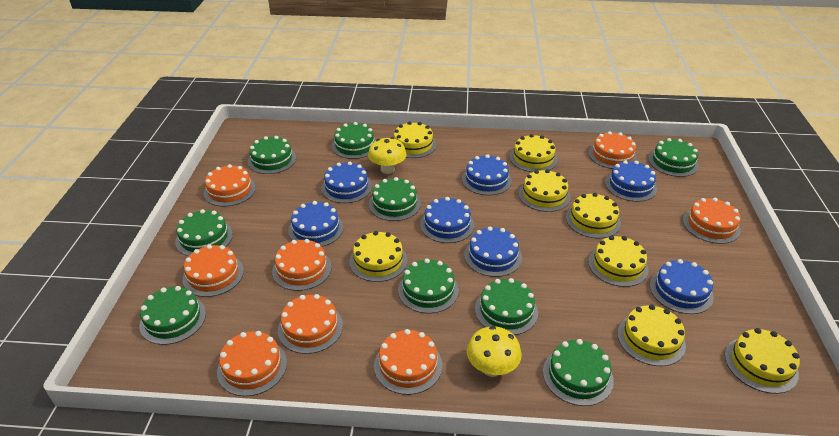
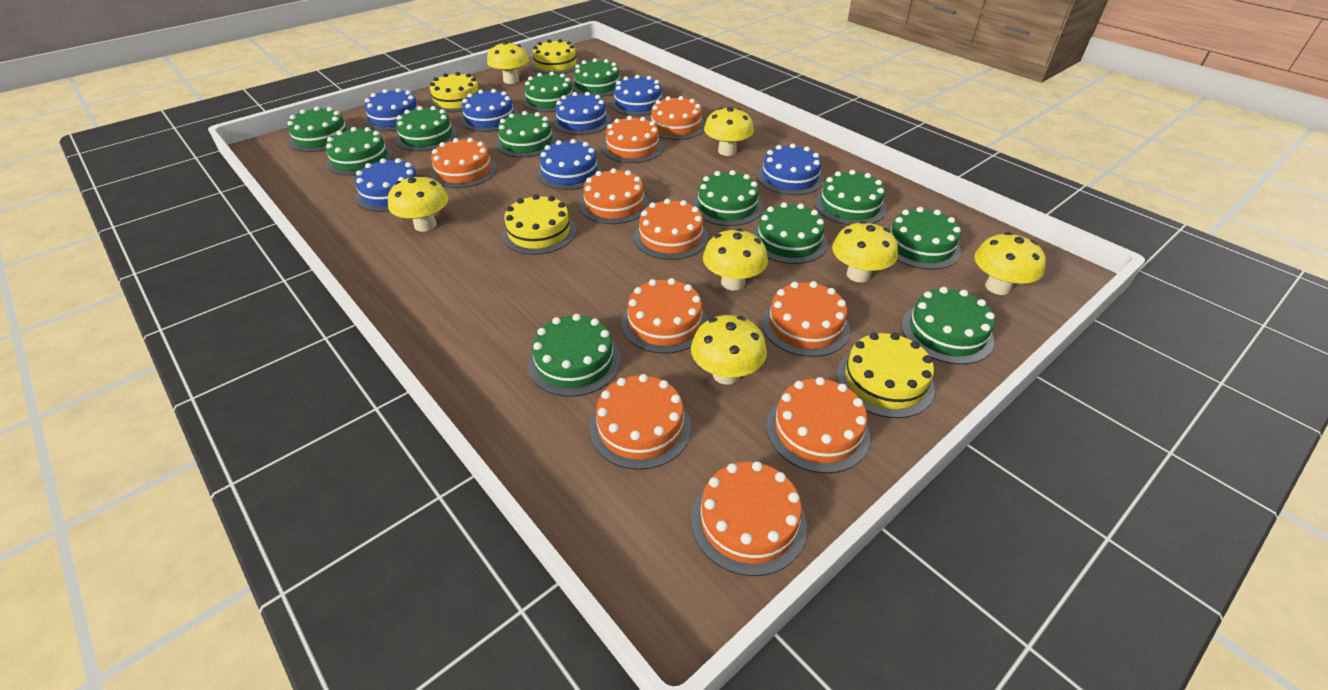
green cake: 9 -> 12
orange cake: 8 -> 10
yellow cake: 8 -> 4
yellow mushroom: 2 -> 7

